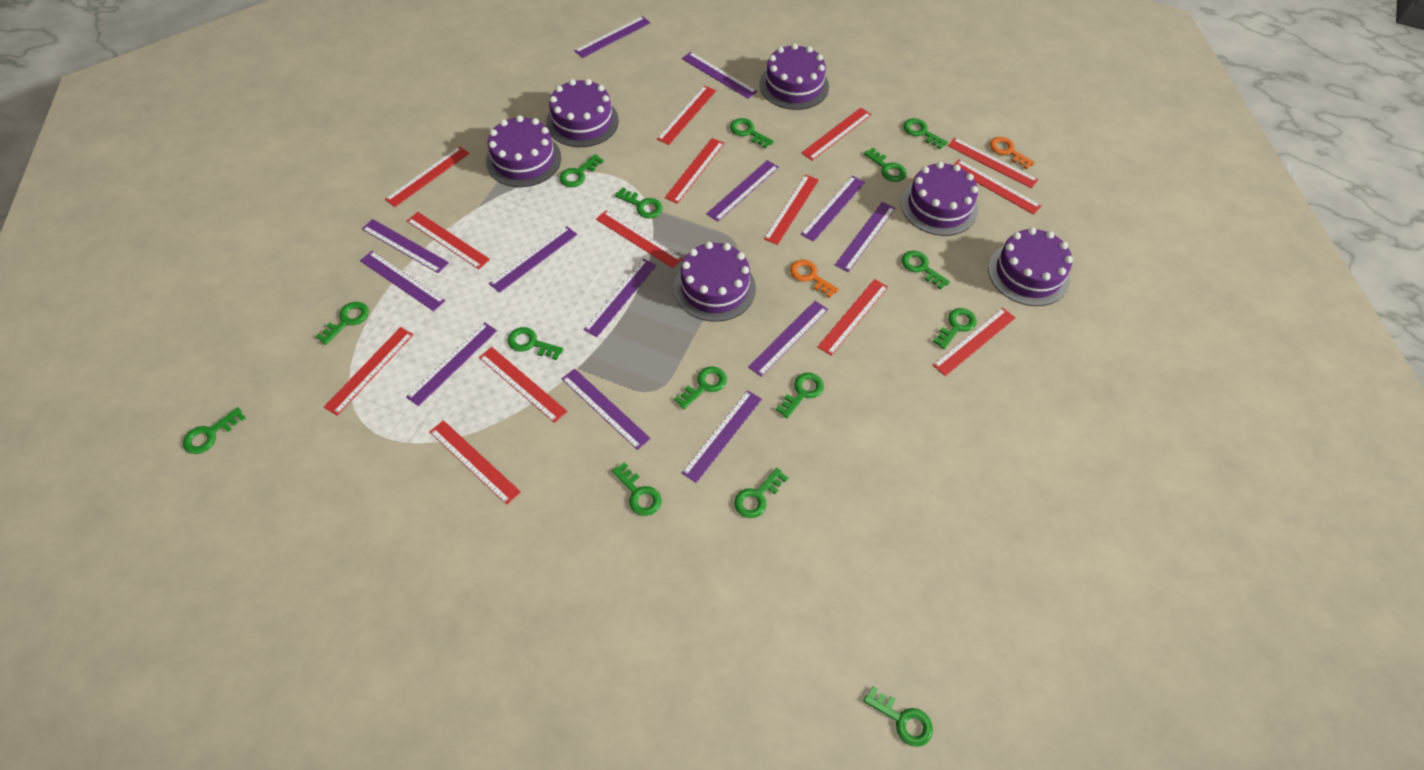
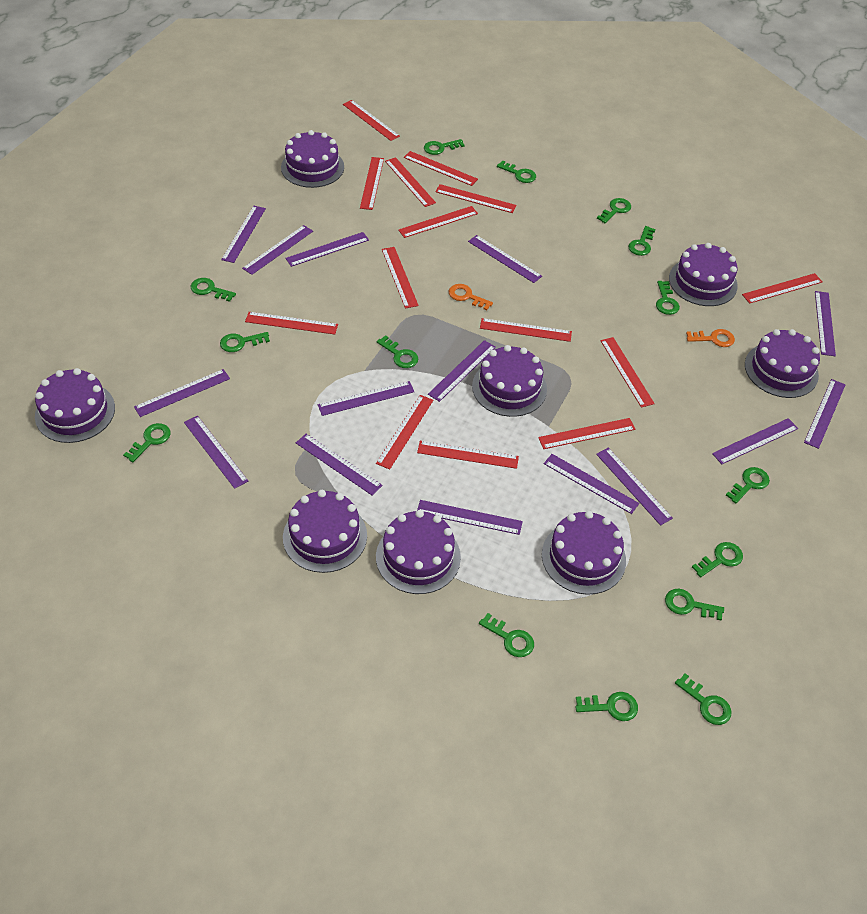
purple cake: 6 -> 8
purple ruler: 13 -> 15

